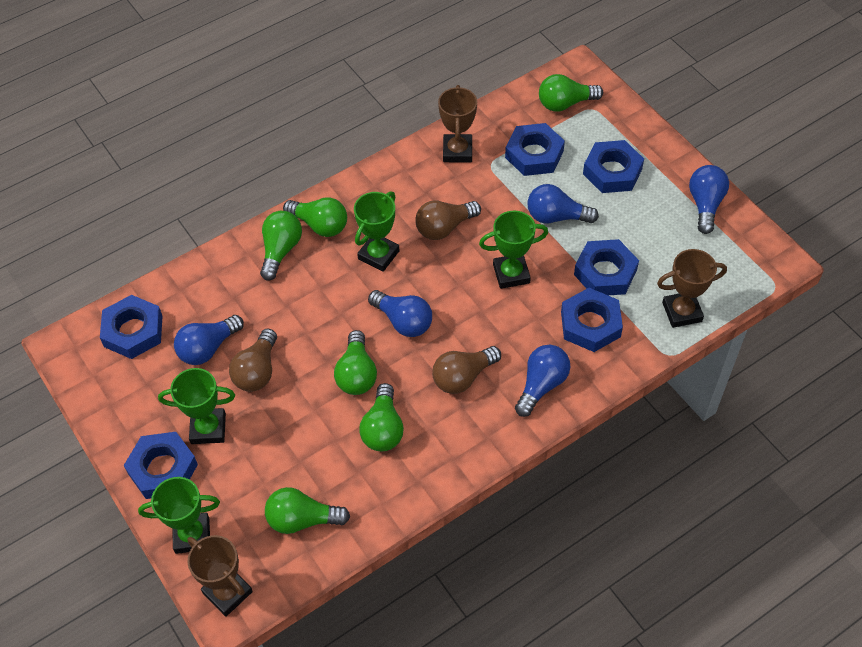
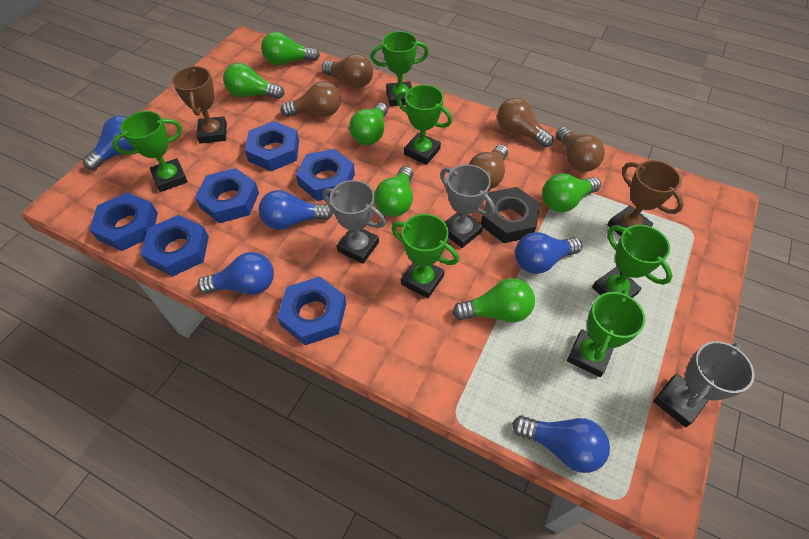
black nut: 0 -> 1
brown light bulb: 3 -> 5
brown trophy: 3 -> 2
green trophy: 4 -> 6
grey trophy: 0 -> 3

